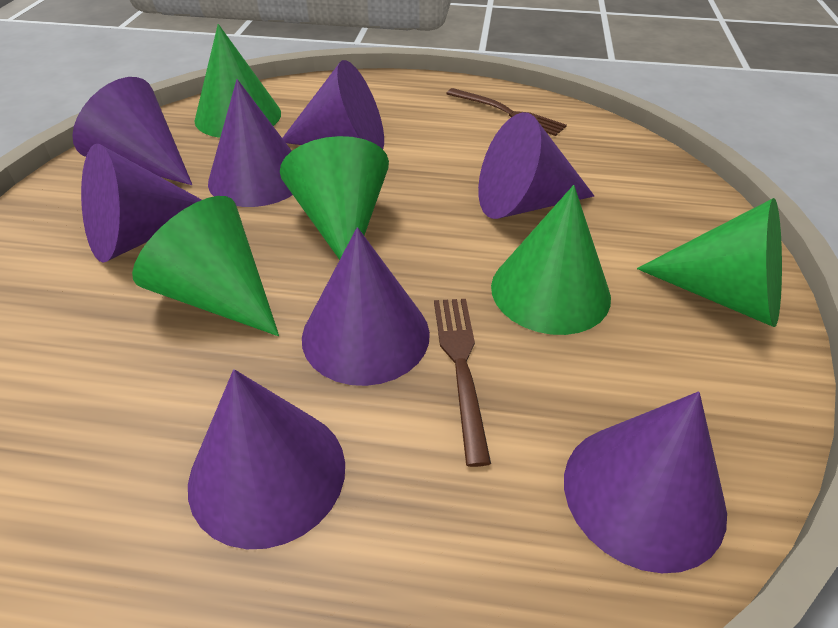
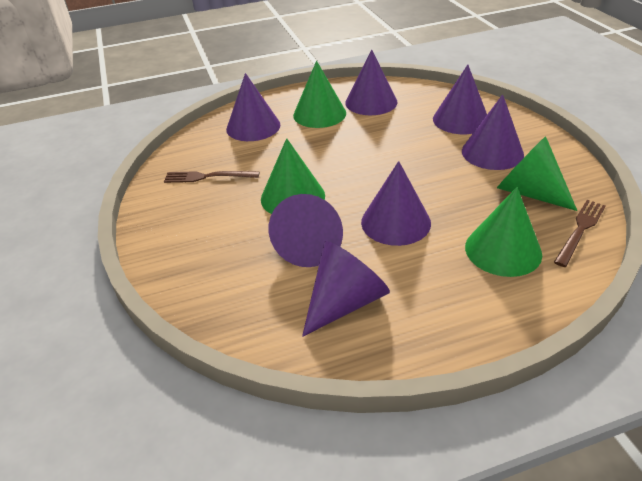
green cone: 5 -> 4
purple cone: 8 -> 7

